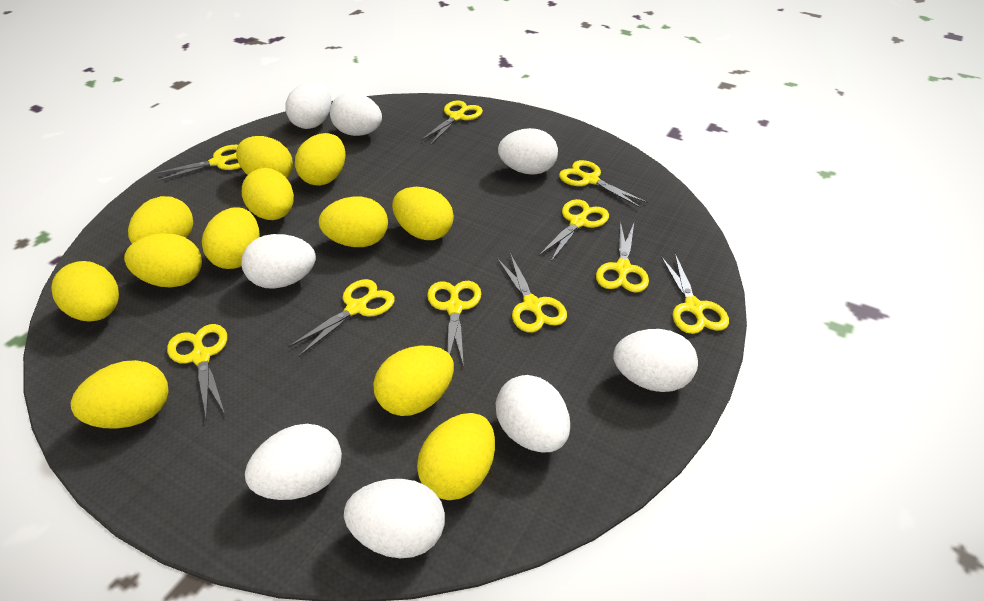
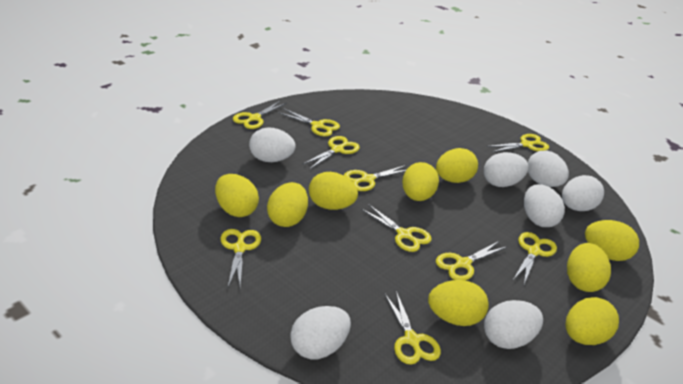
white egg: 8 -> 7
yellow egg: 12 -> 9

